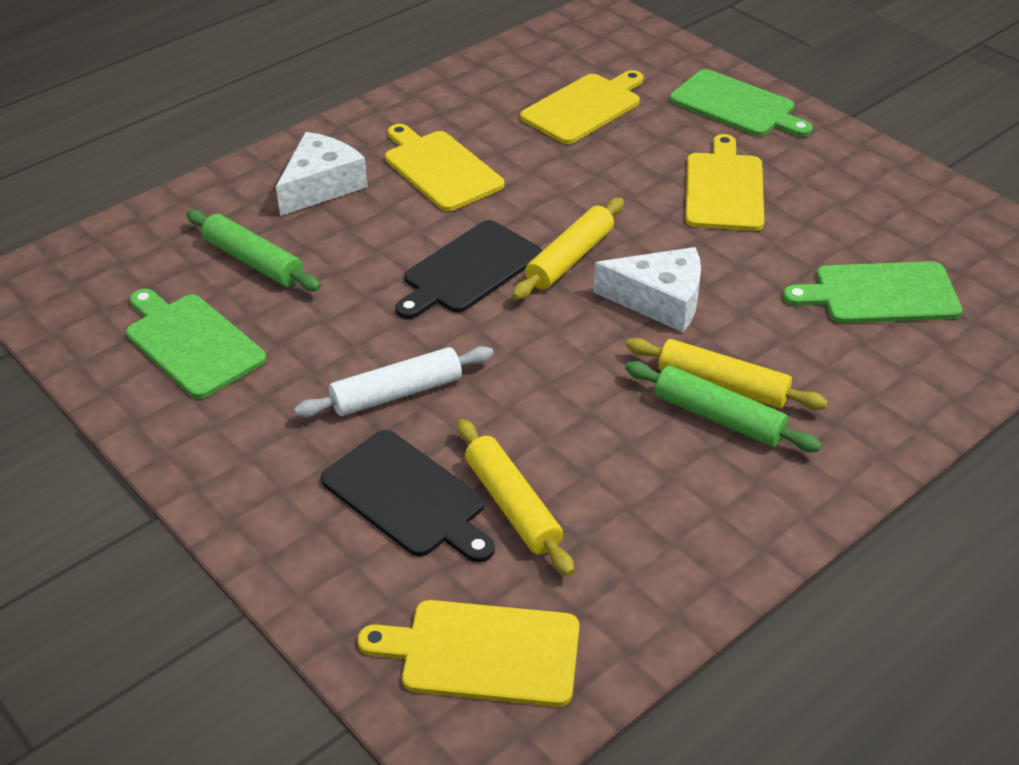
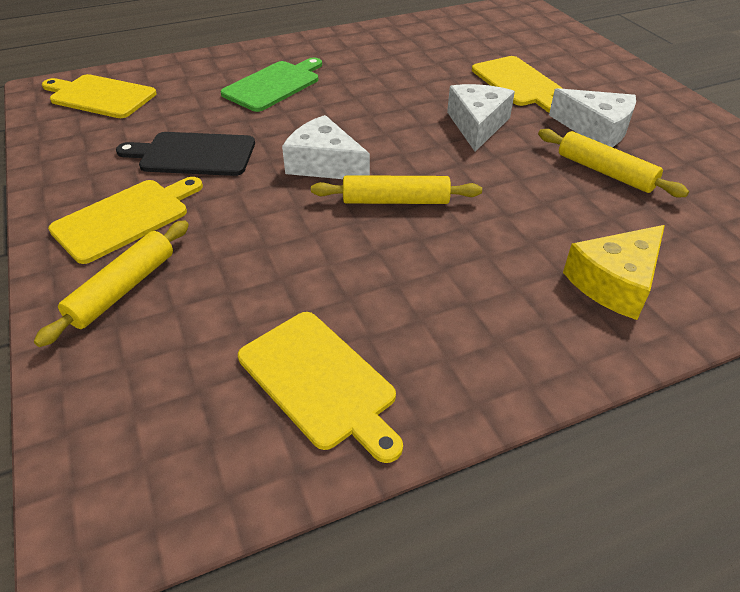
black cutting board: 2 -> 1
green cutting board: 3 -> 1
green rolling pin: 2 -> 0
white cheese: 2 -> 3
white rolling pin: 1 -> 0
yellow cheese: 0 -> 1

